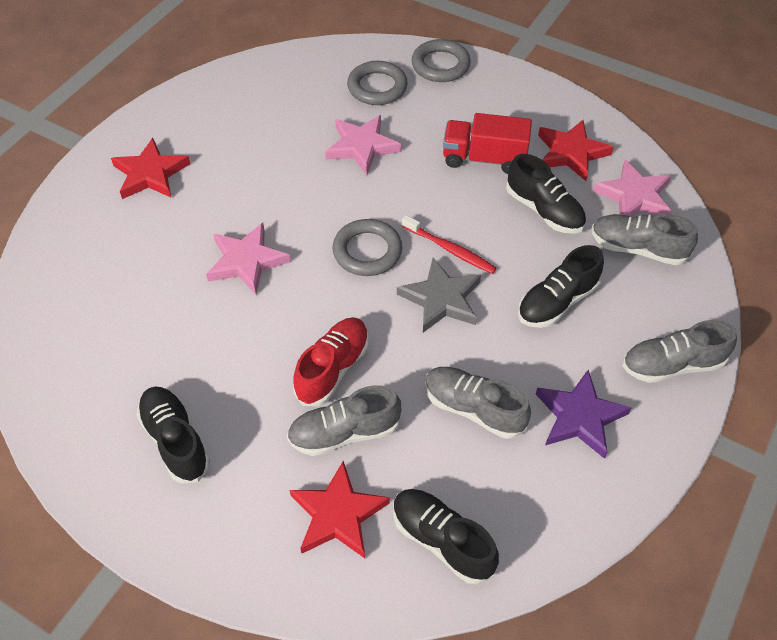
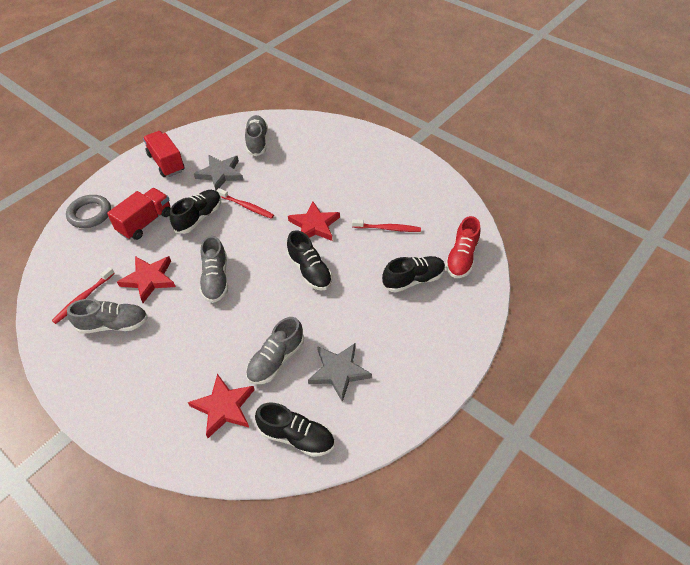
grey ring: 3 -> 1
grey star: 1 -> 2
pink star: 3 -> 0
purple star: 1 -> 0
red toothbrush: 1 -> 3
red truck: 1 -> 2

